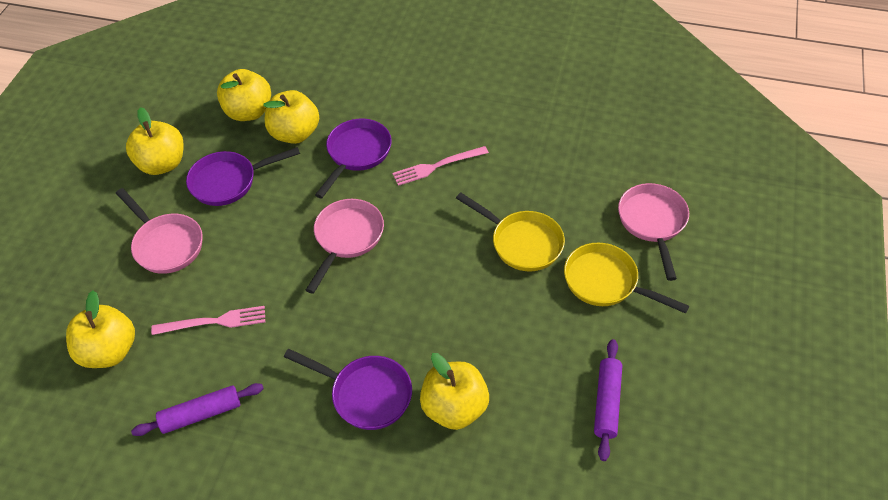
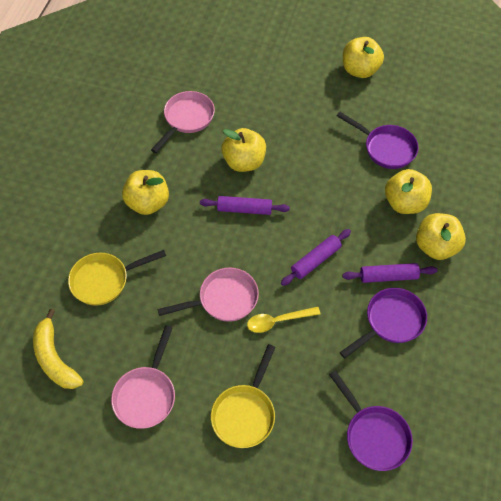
pink fork: 2 -> 0
purple rolling pin: 2 -> 3
yellow banana: 0 -> 1
yellow spoon: 0 -> 1

